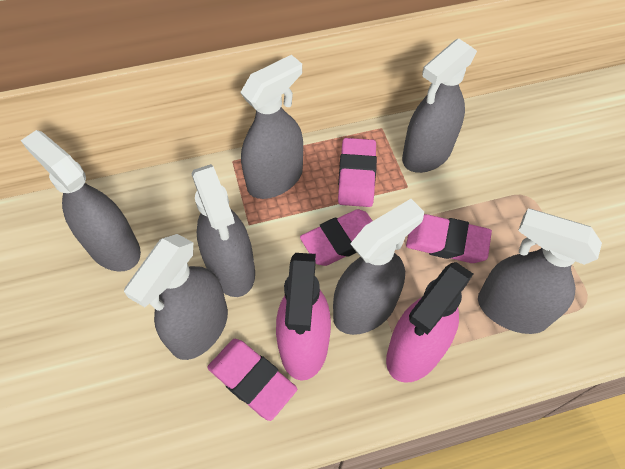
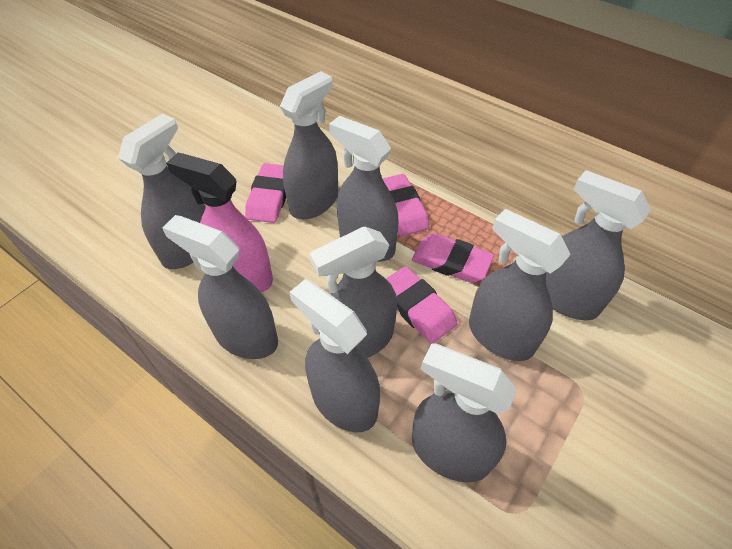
grey spray bottle: 7 -> 9
pink spray bottle: 2 -> 1

